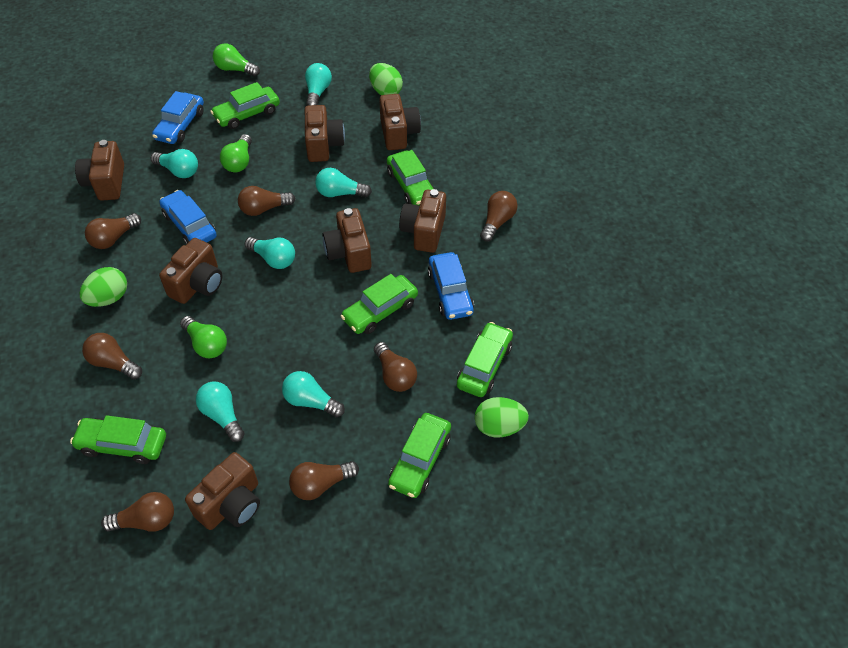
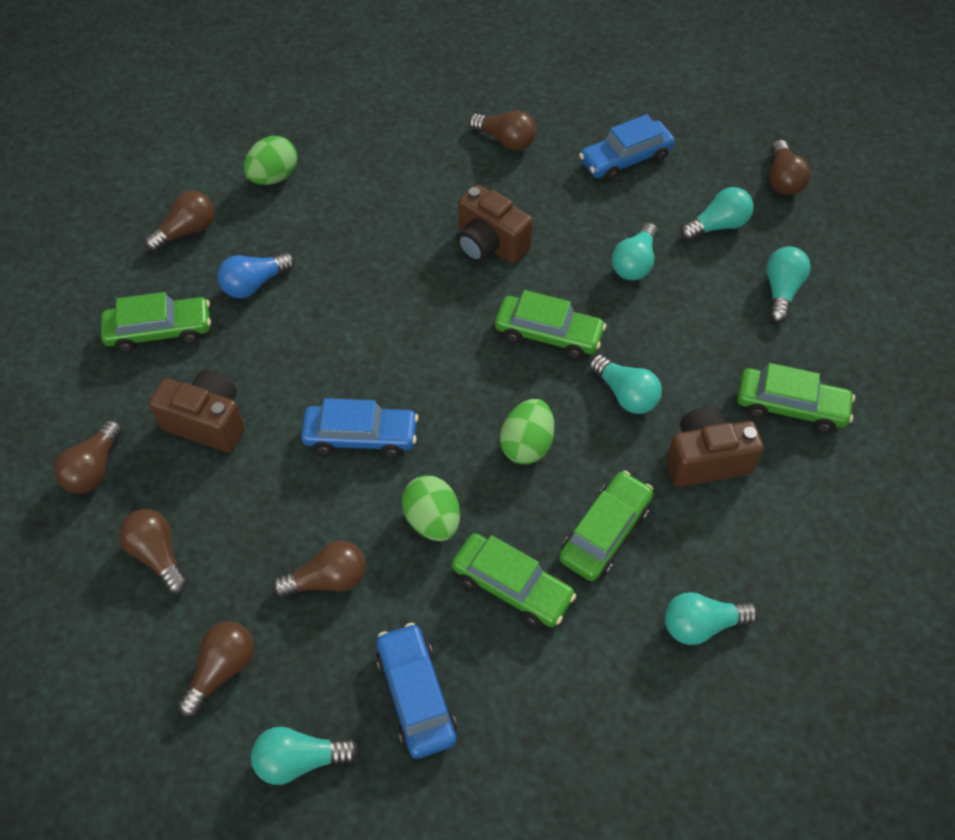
blue light bulb: 0 -> 1
brown camera: 7 -> 3
green car: 6 -> 5
green light bulb: 3 -> 0

